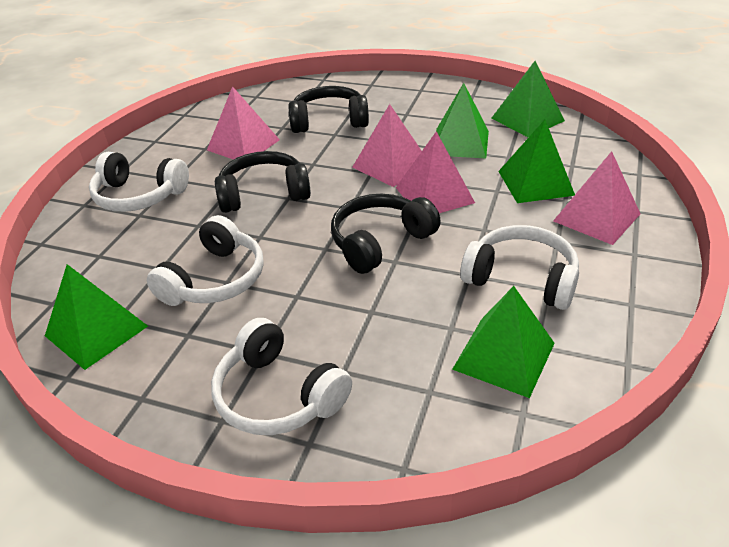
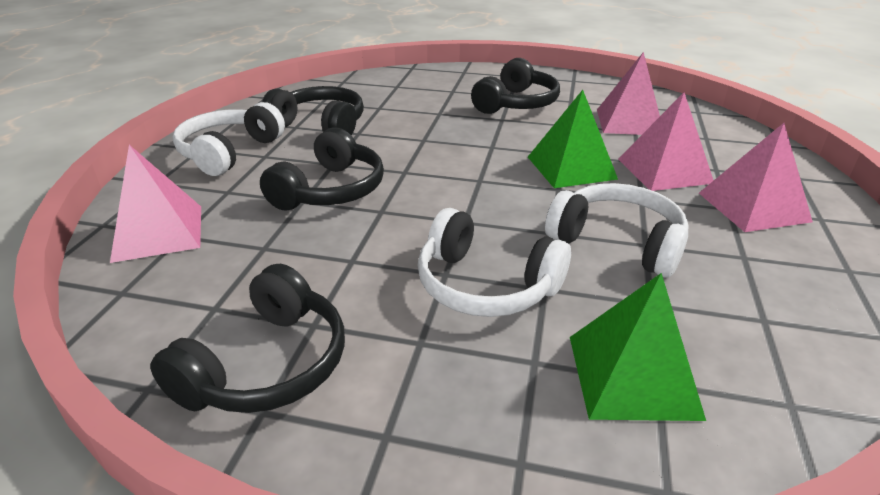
black headphones: 3 -> 4
green pyramid: 5 -> 2
white headphones: 4 -> 3

